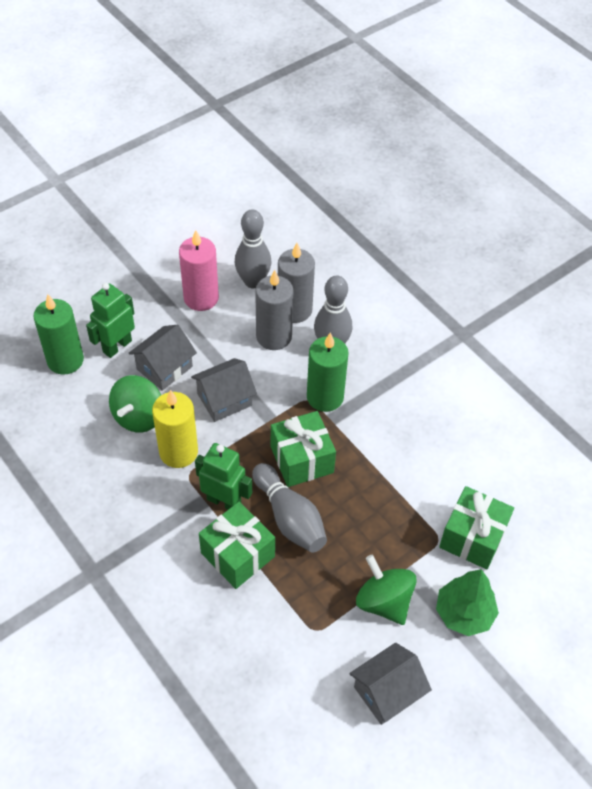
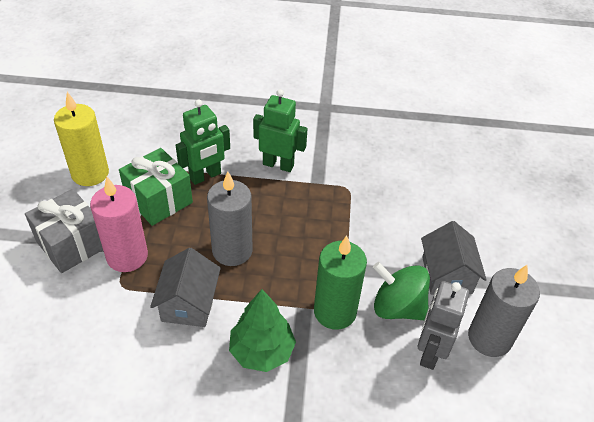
green candle: 2 -> 1
green gift: 3 -> 1
green spinning top: 2 -> 1
grey bowling pin: 3 -> 0
grey gift: 0 -> 1
grey house: 3 -> 2
grey robot: 0 -> 1

